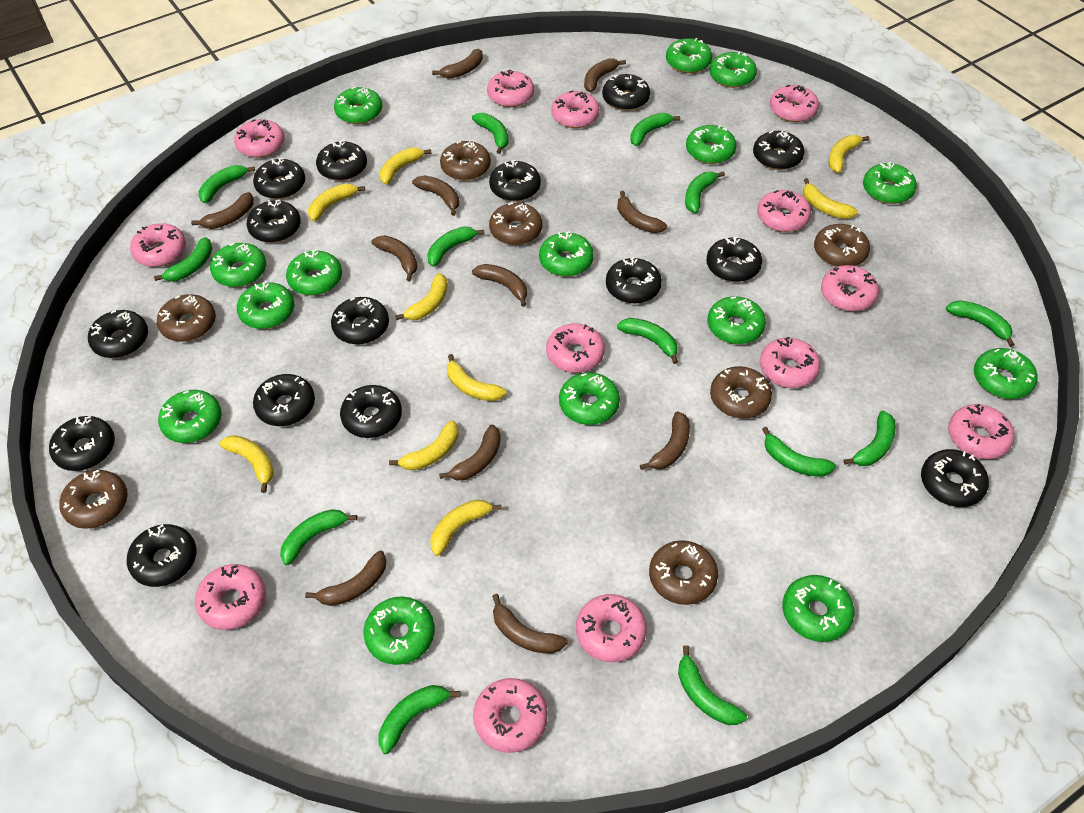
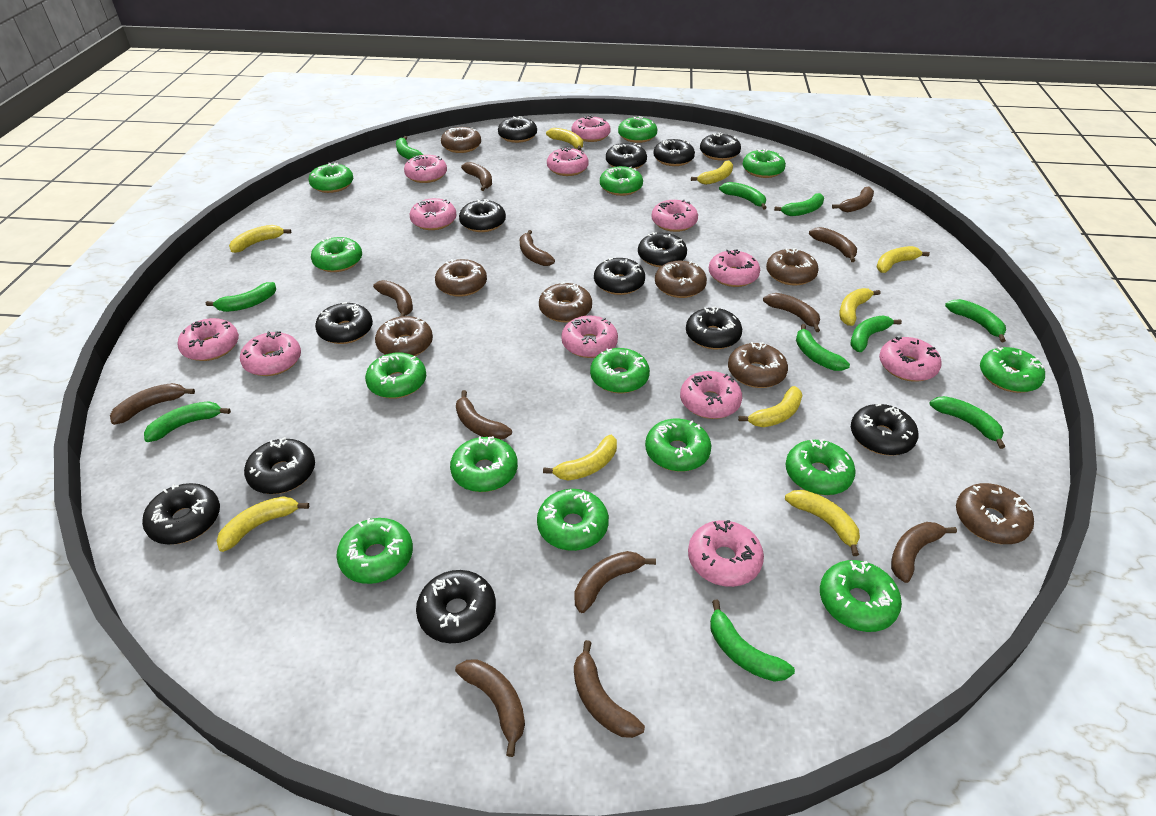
black donut: 15 -> 13
brown banana: 11 -> 12
brown donut: 7 -> 8
green banana: 13 -> 10
green donut: 15 -> 14
pink donut: 13 -> 12

